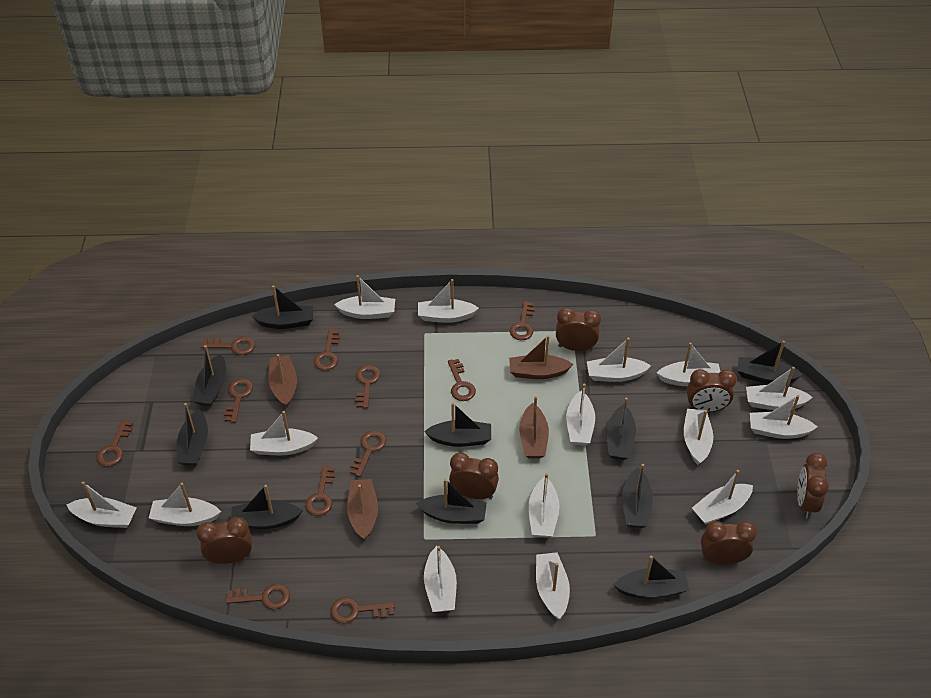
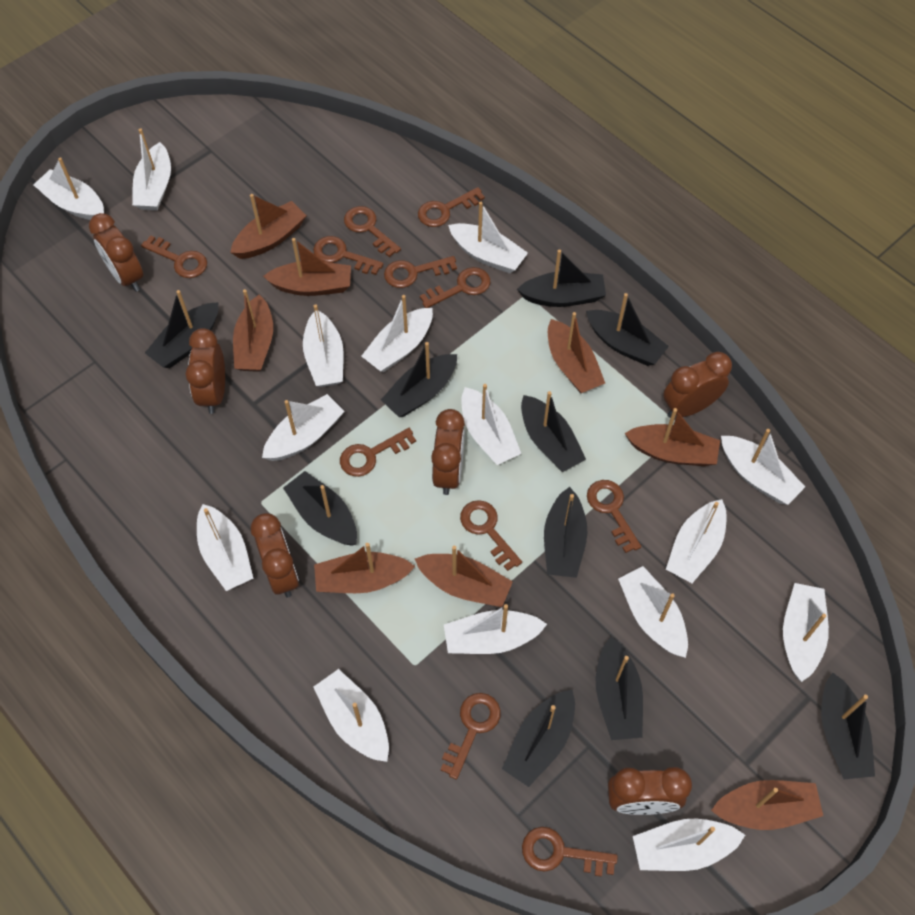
brown boat: 4 -> 8

